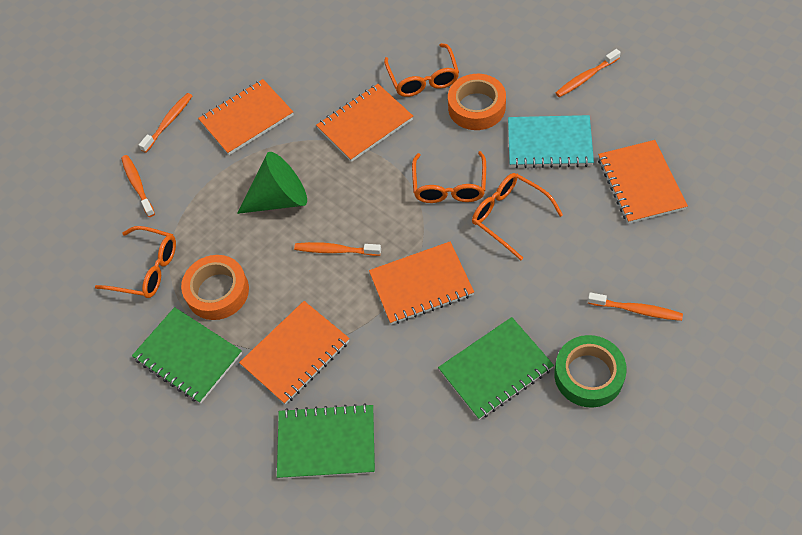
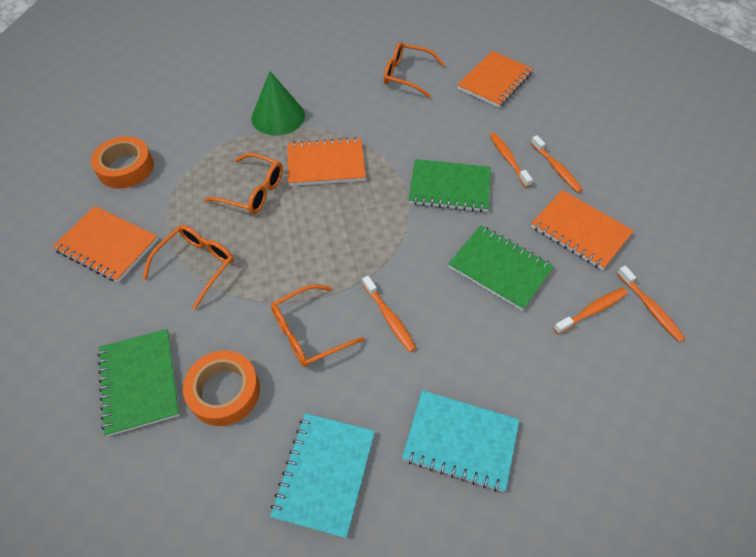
green tape: 1 -> 0
orange notebook: 5 -> 4
turquoise notebook: 1 -> 2

